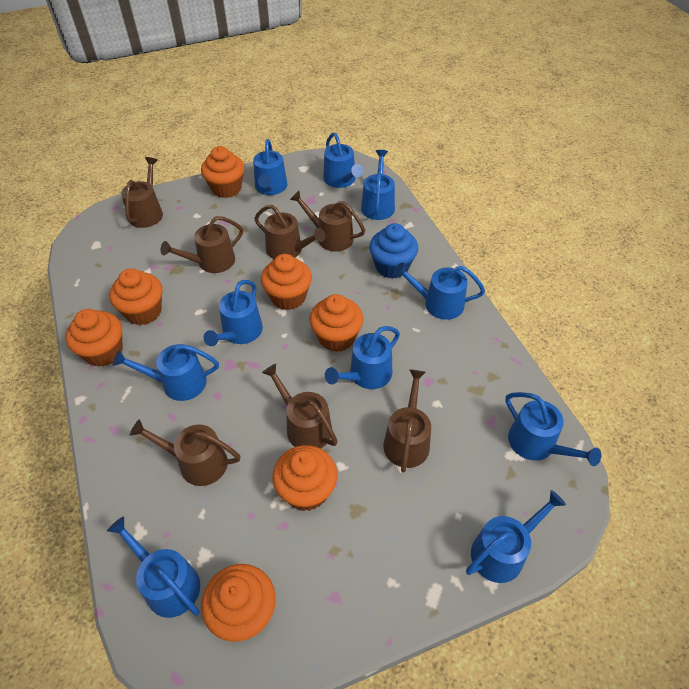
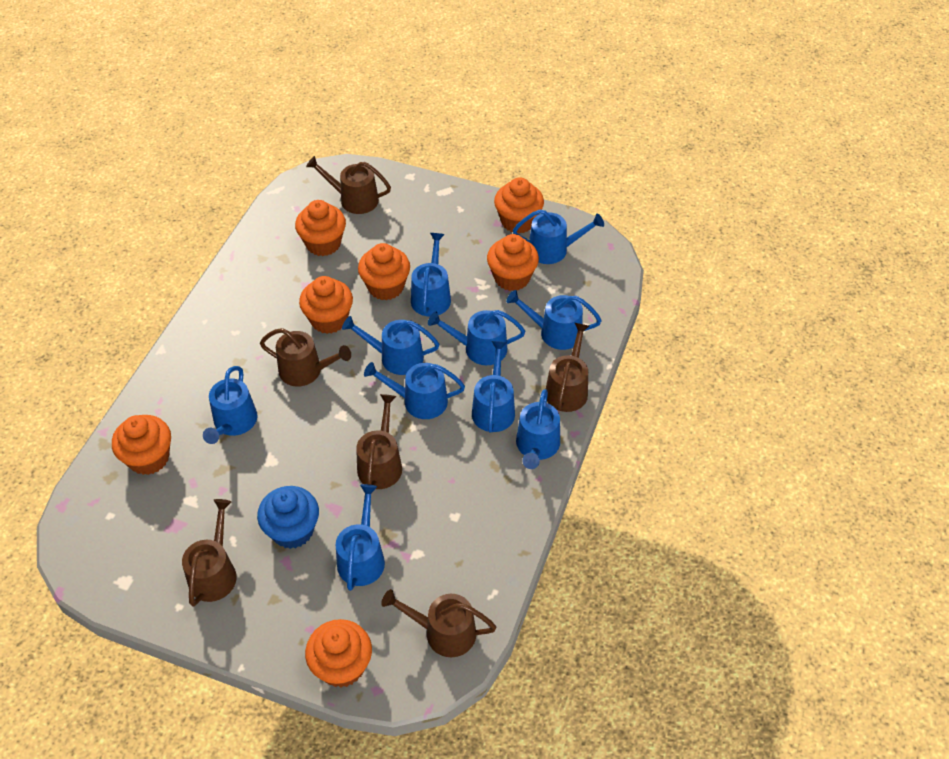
brown watering can: 7 -> 6

